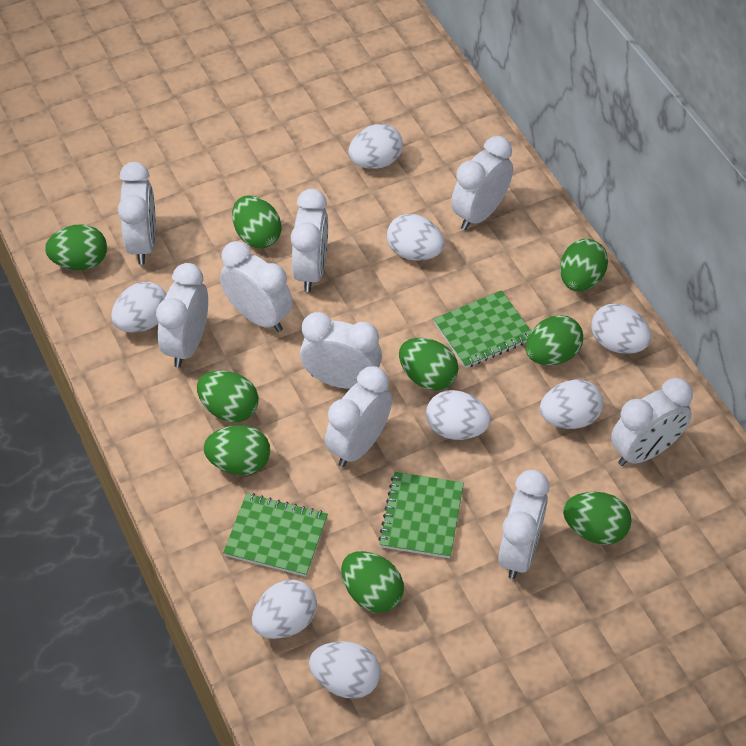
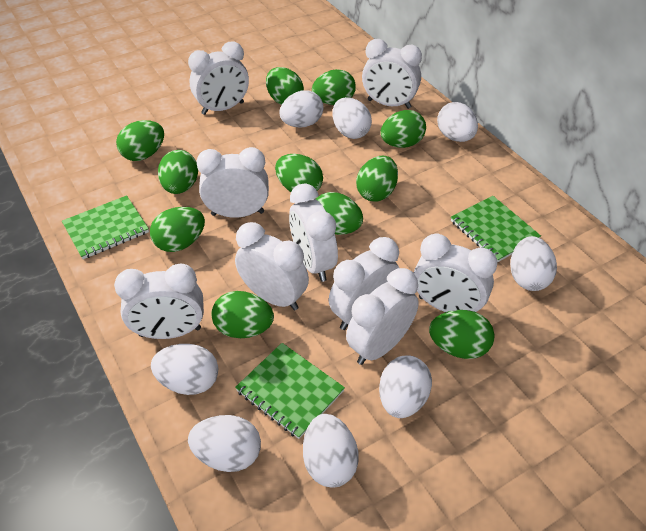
green egg: 9 -> 11

